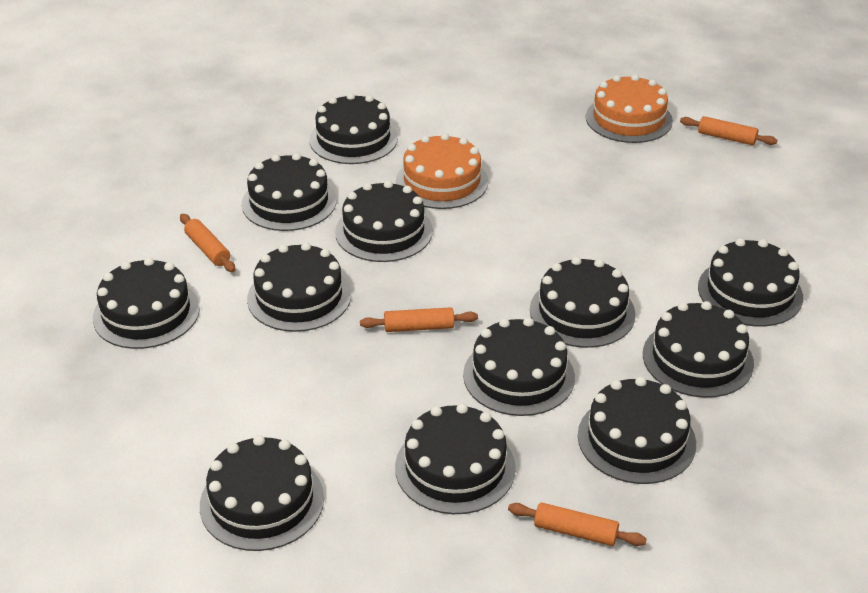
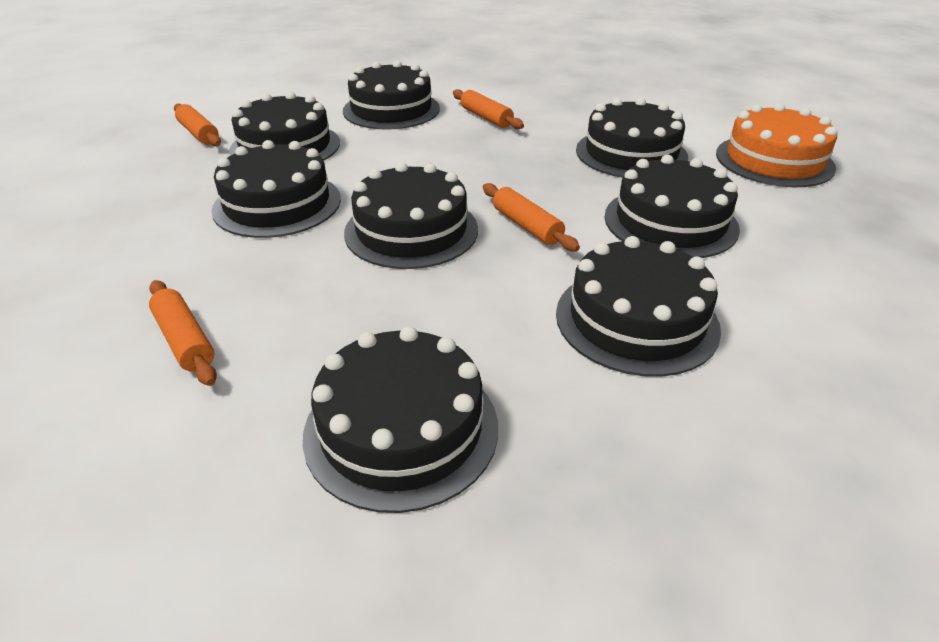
black cake: 12 -> 8
orange cake: 2 -> 1

